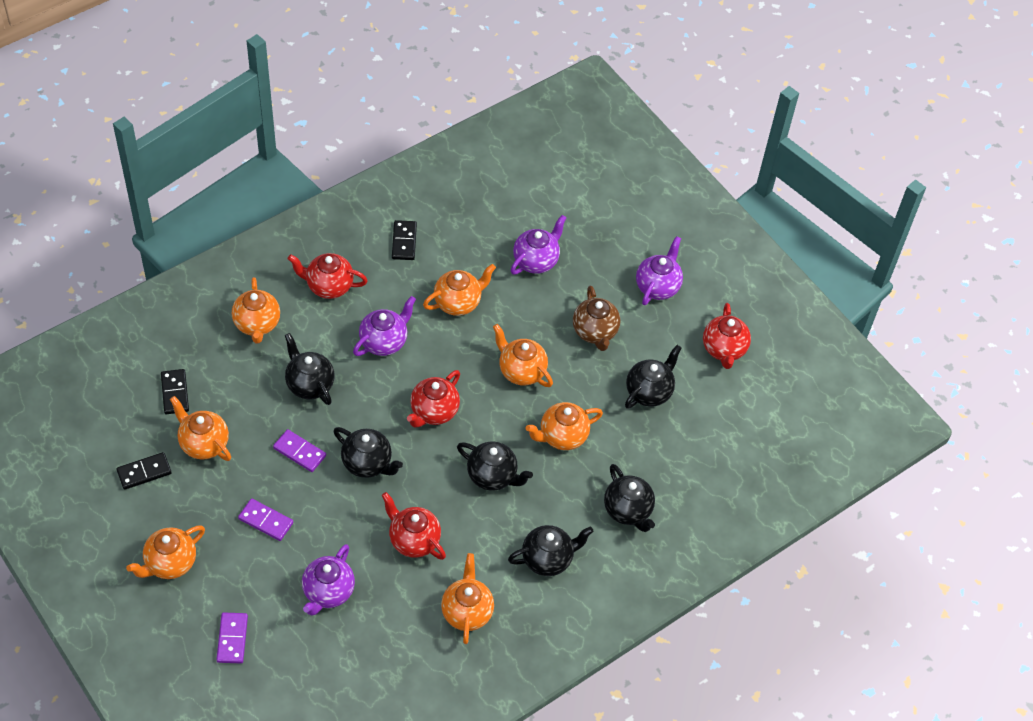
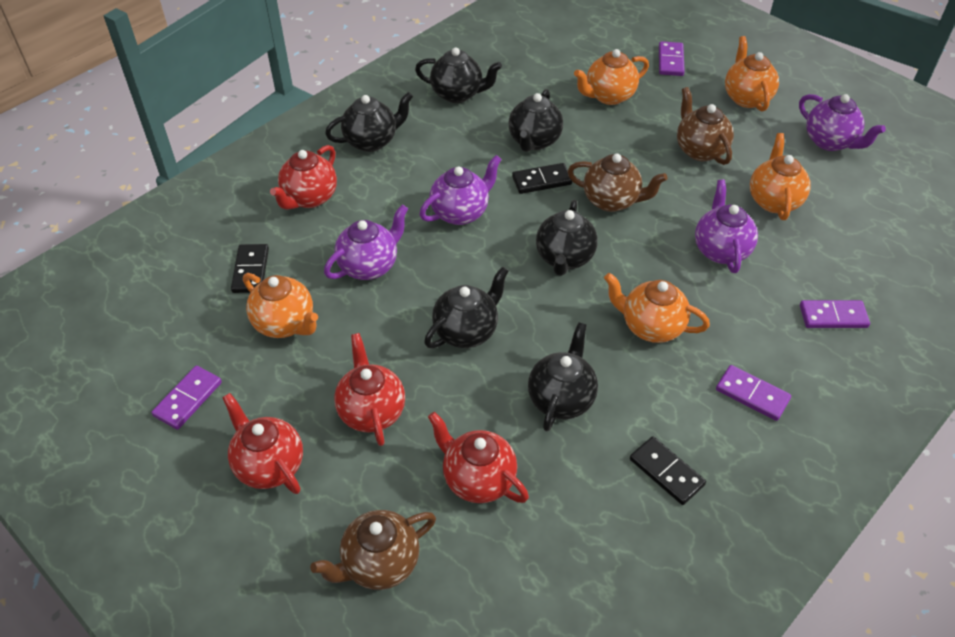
brown teapot: 1 -> 3
orange teapot: 7 -> 5
purple domino: 3 -> 4

